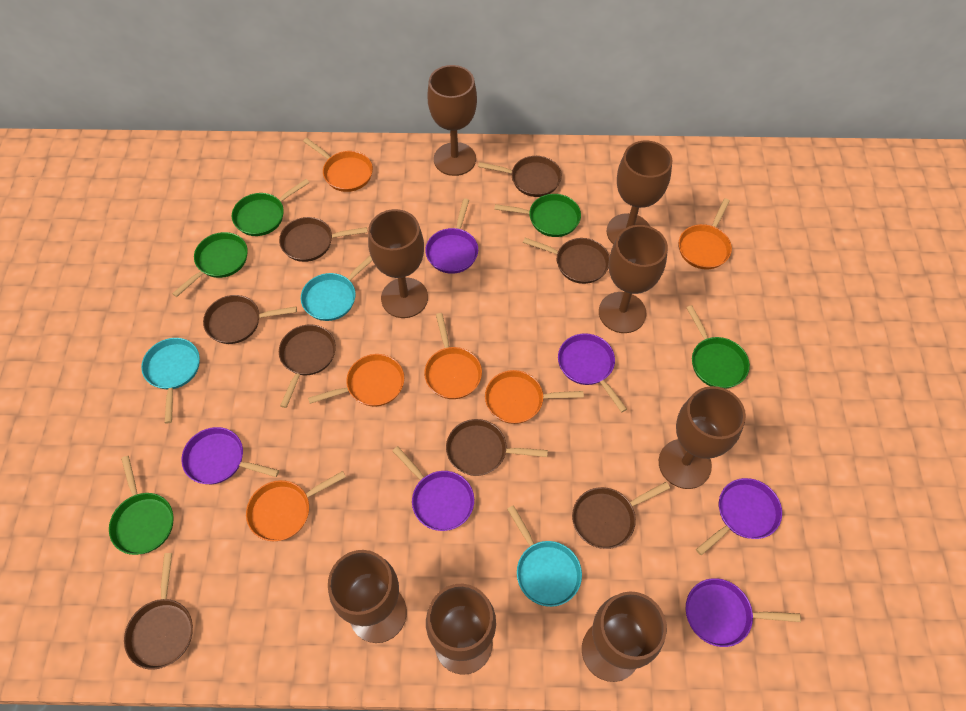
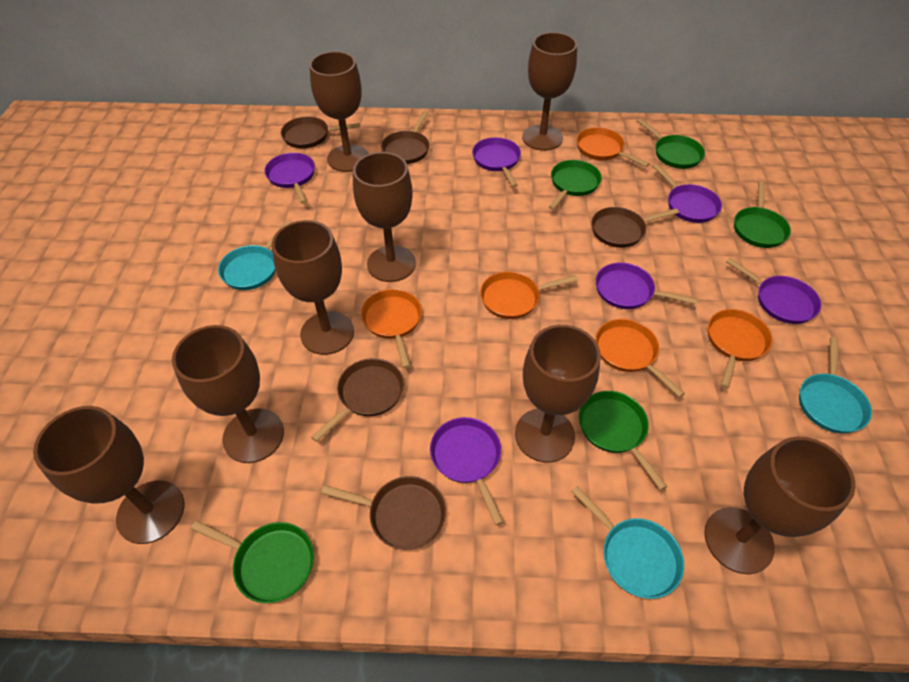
brown pan: 8 -> 5
orange pan: 6 -> 5

